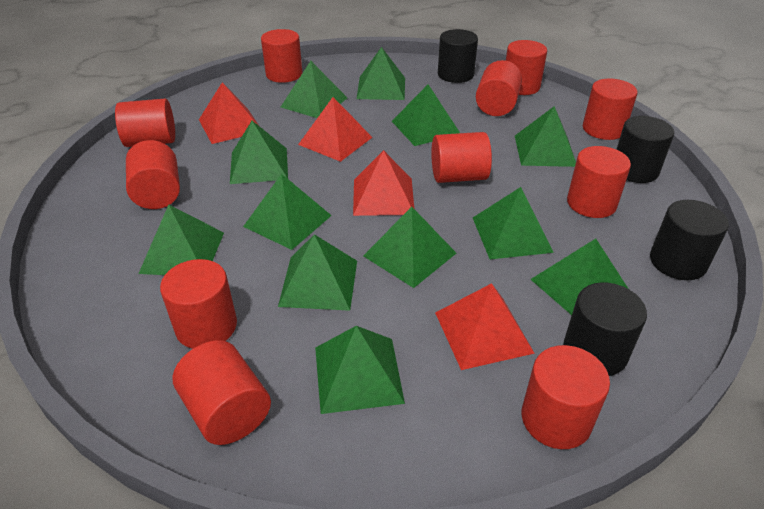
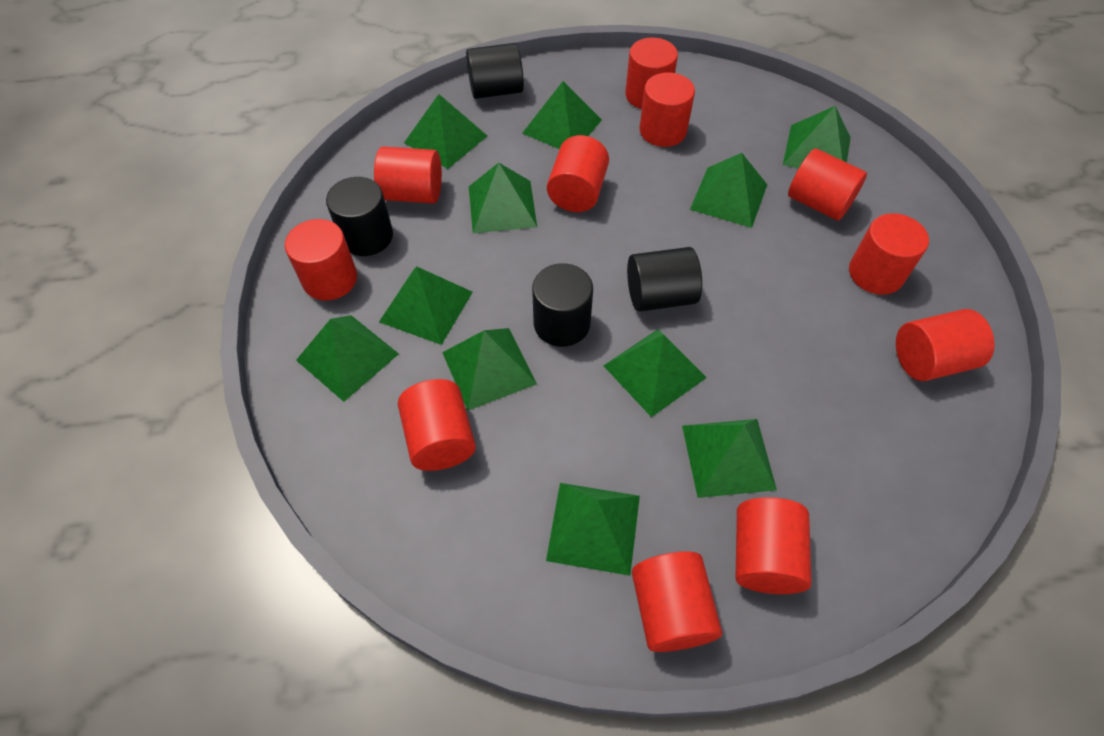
green pyramid: 12 -> 11
red pyramid: 4 -> 0

